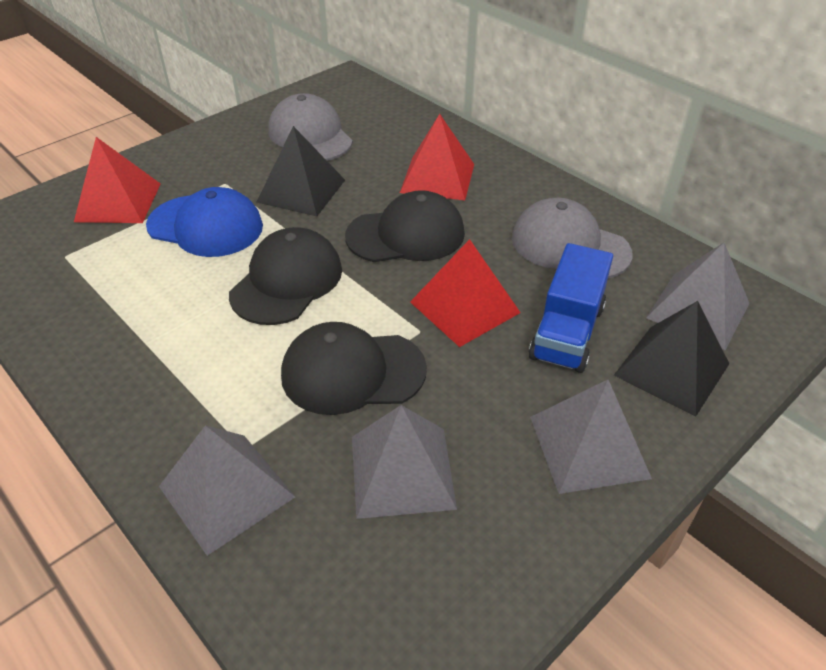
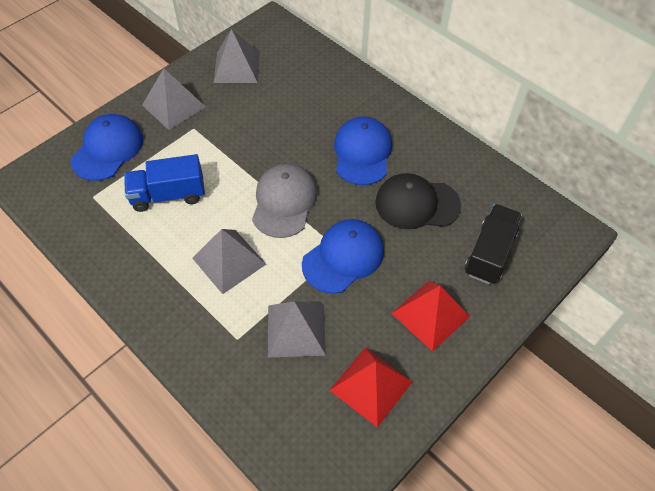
black cap: 3 -> 1
black pyramid: 2 -> 0
black truck: 0 -> 1
blue cap: 1 -> 3
grey cap: 2 -> 1
red pyramid: 3 -> 2

